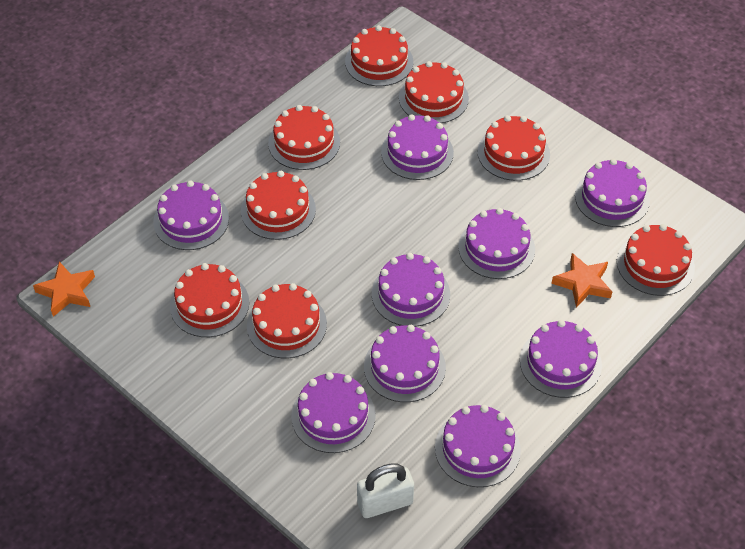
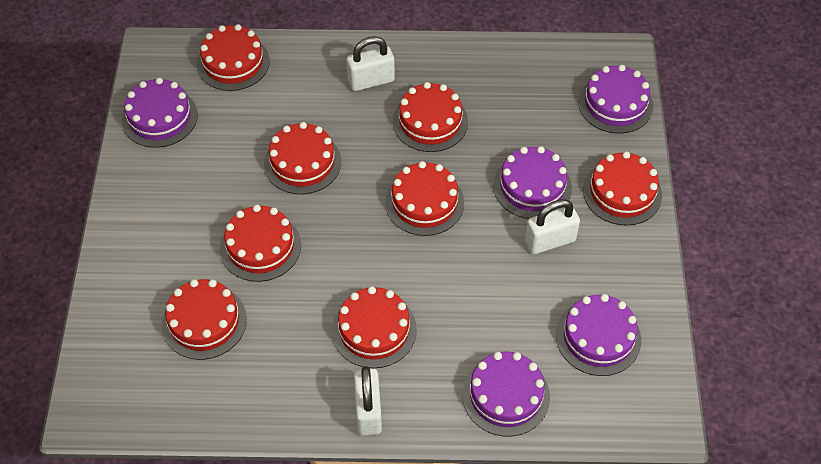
orange star: 2 -> 0
purple cake: 9 -> 5
white padlock: 1 -> 3

